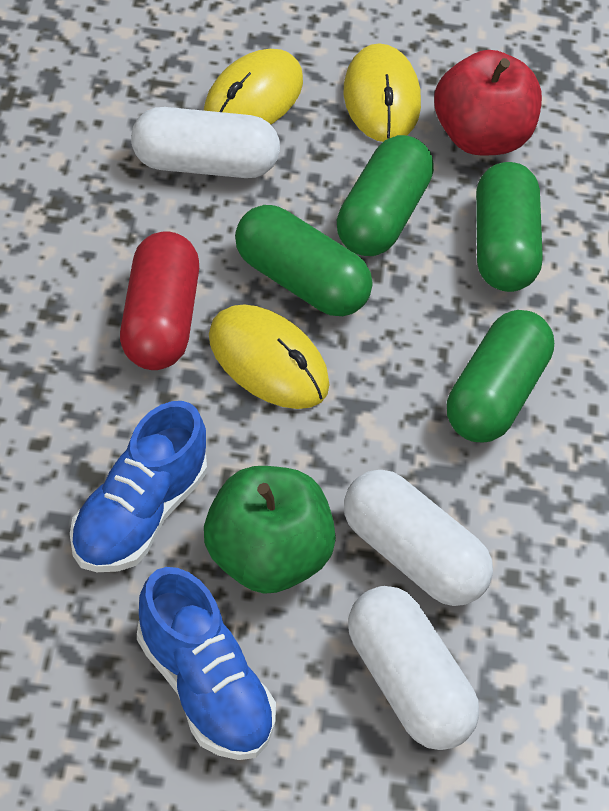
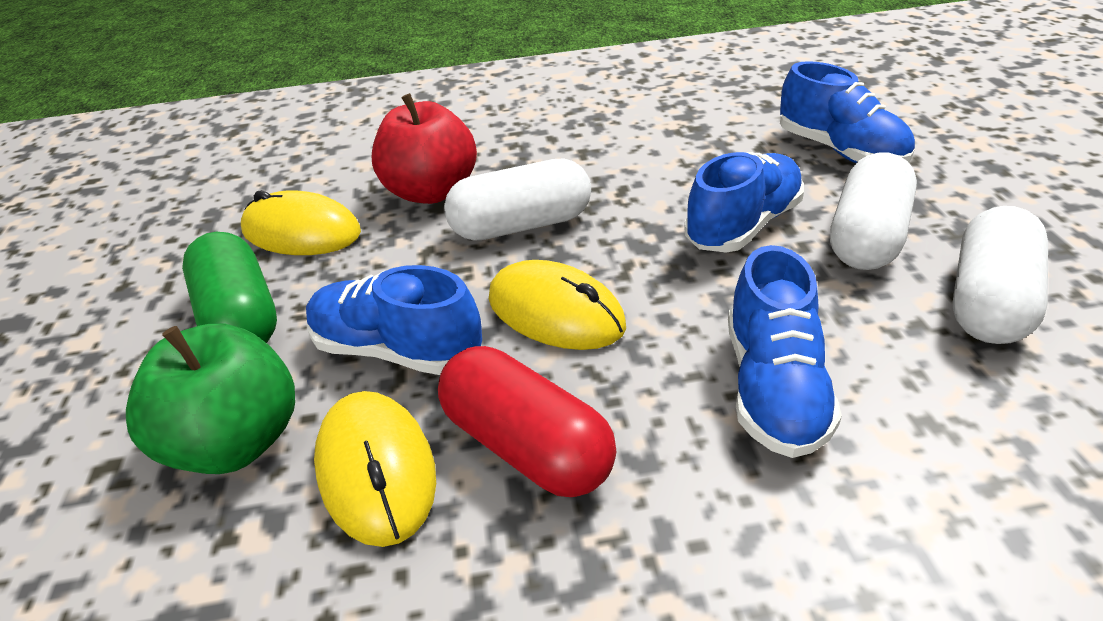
blue shoe: 2 -> 4
green capsule: 4 -> 1

